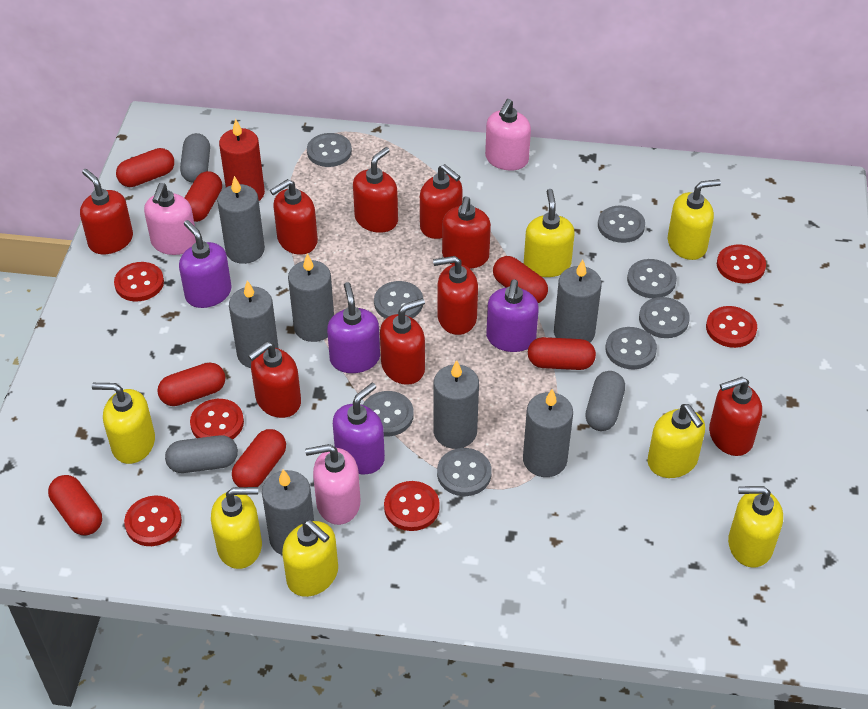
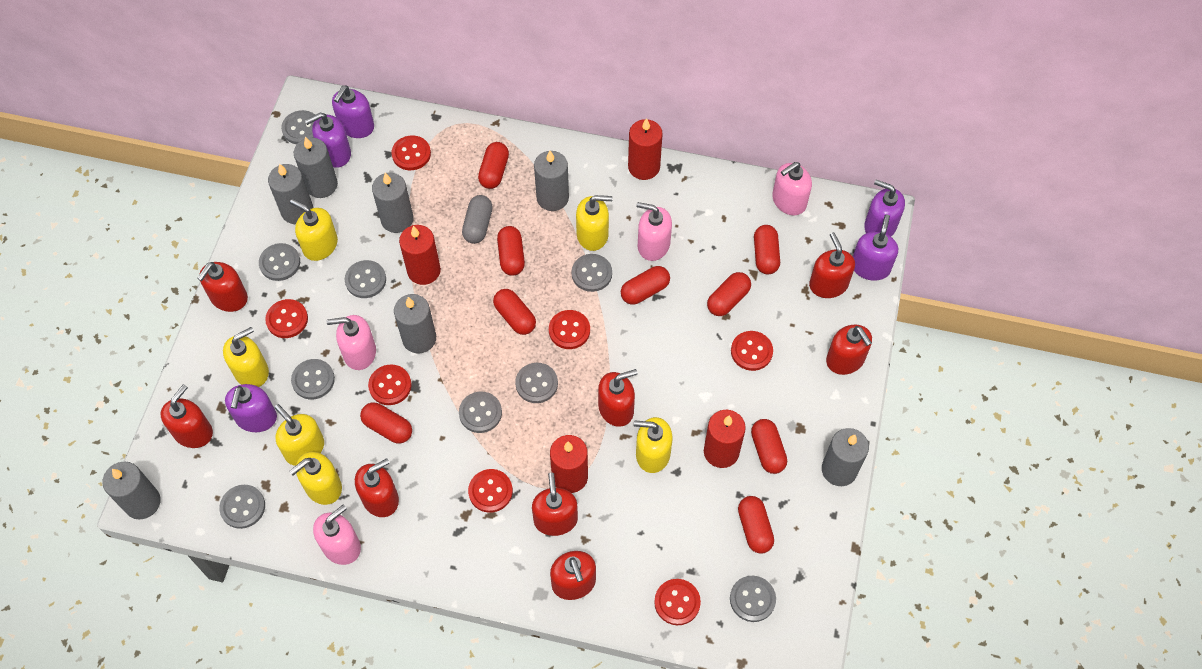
grey button: 8 -> 9
grey capsule: 3 -> 1
pink soap dispenser: 3 -> 4
purple soap dispenser: 4 -> 5
red button: 6 -> 7
red candle: 1 -> 4
red capsule: 7 -> 9
red soap dispenser: 9 -> 8
yellow soap dispenser: 7 -> 6

